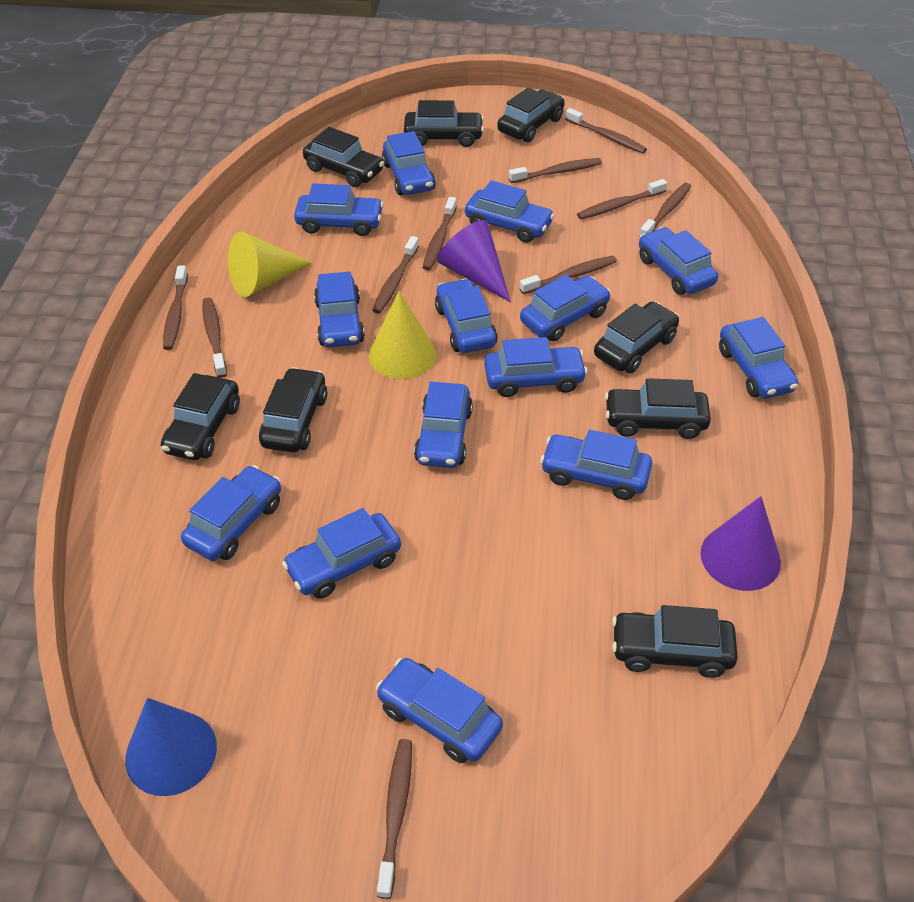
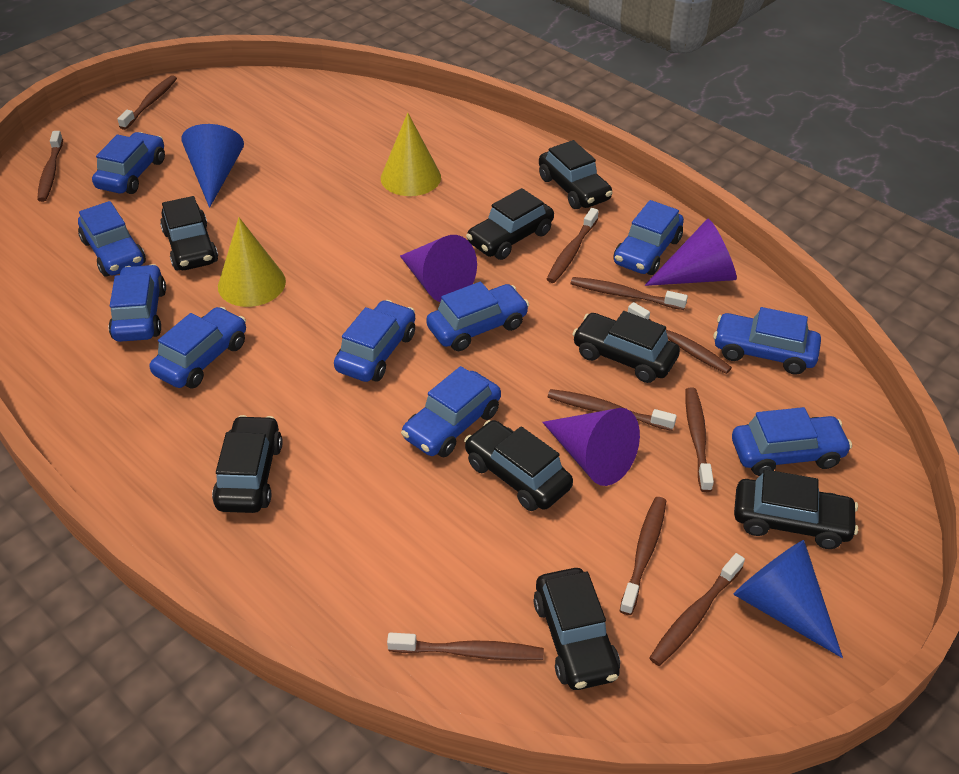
blue car: 14 -> 10
blue cone: 1 -> 2
purple cone: 2 -> 3

